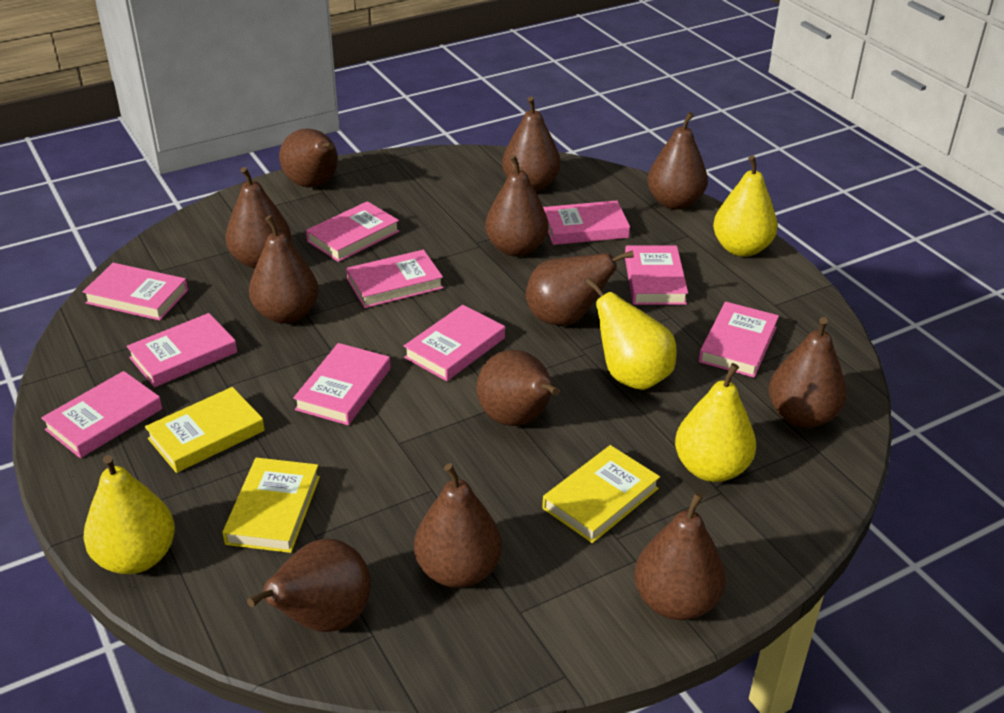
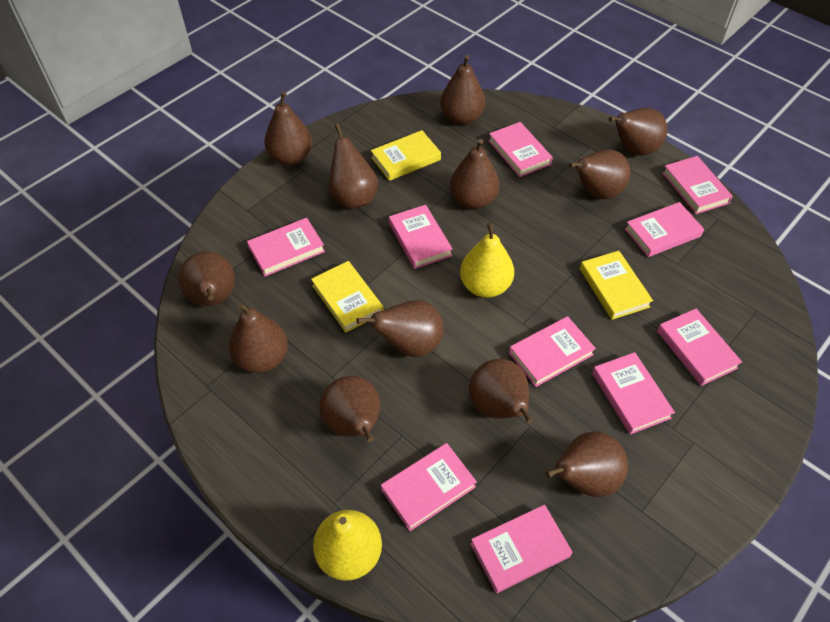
yellow pear: 4 -> 2

